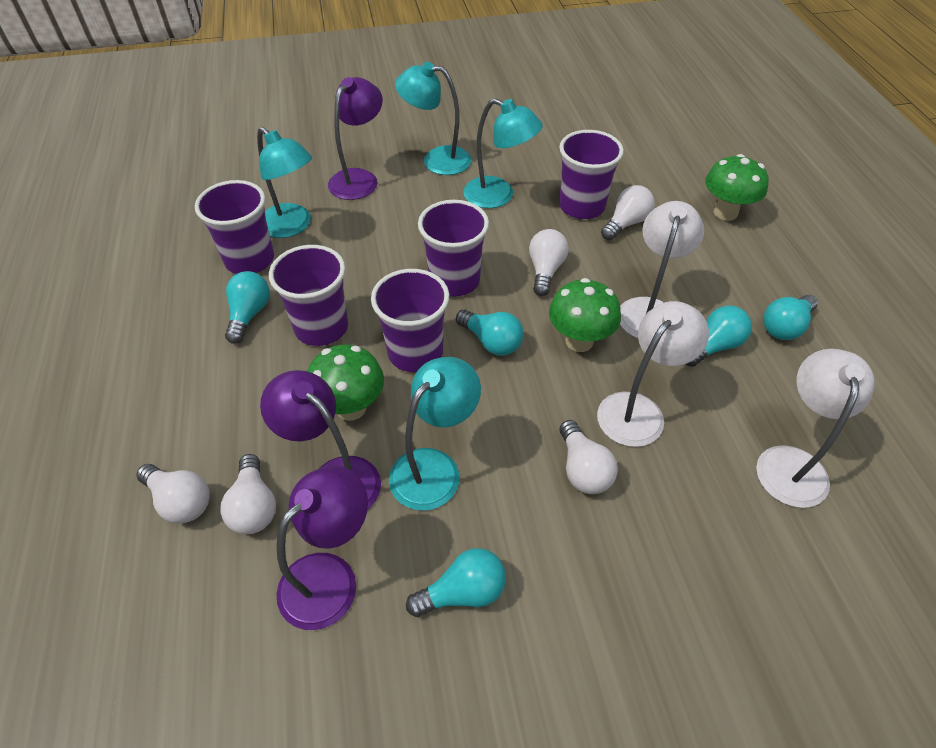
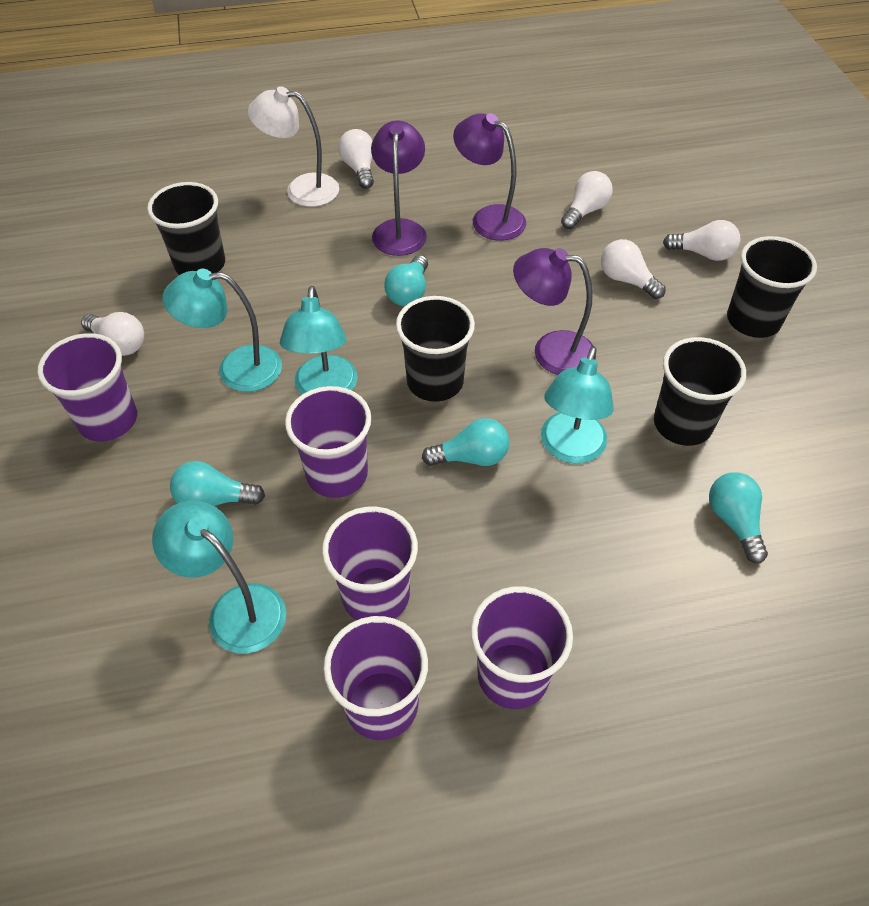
black cup: 0 -> 4
green mushroom: 3 -> 0
turquoise light bulb: 5 -> 4
white lamp: 3 -> 1

